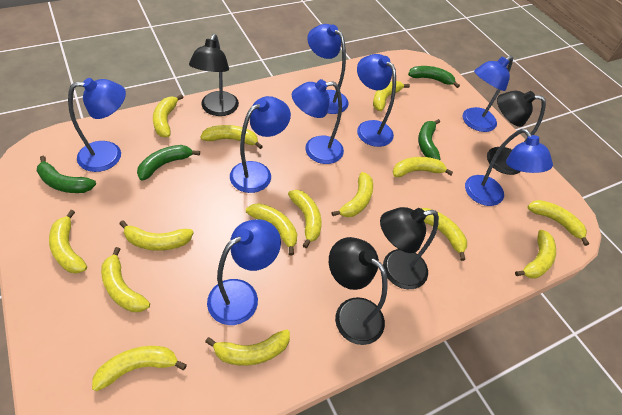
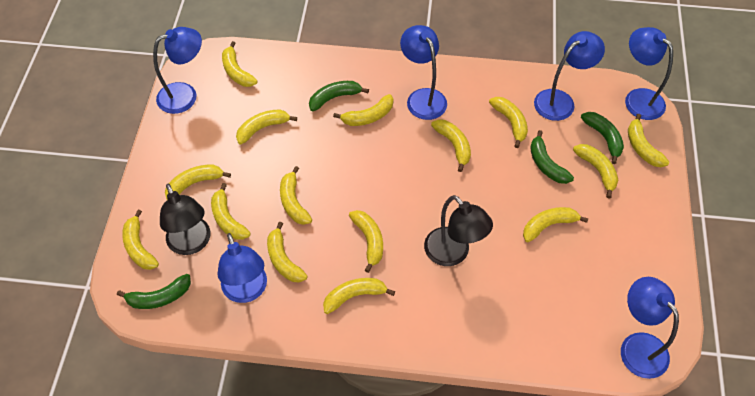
black lamp: 4 -> 2
blue lamp: 8 -> 6

